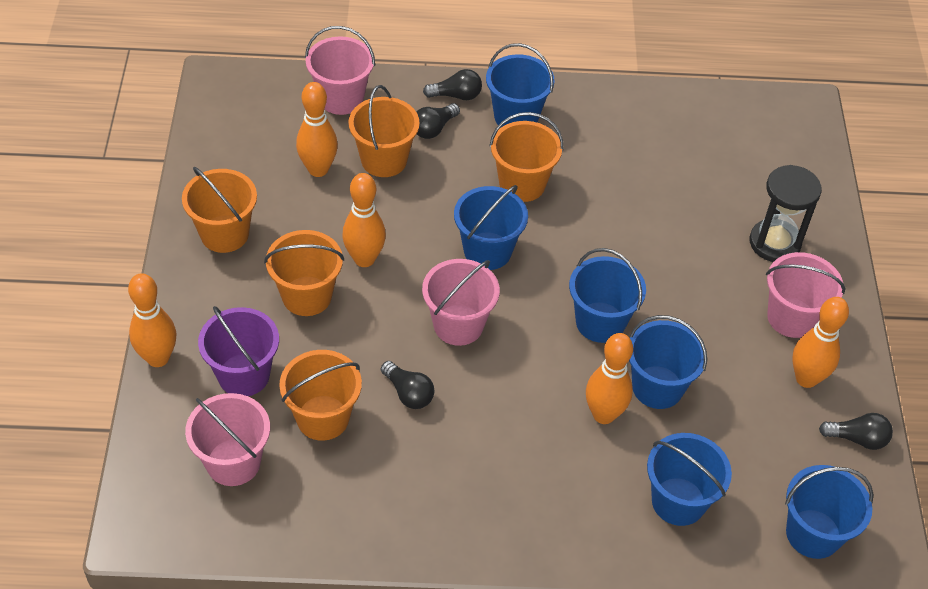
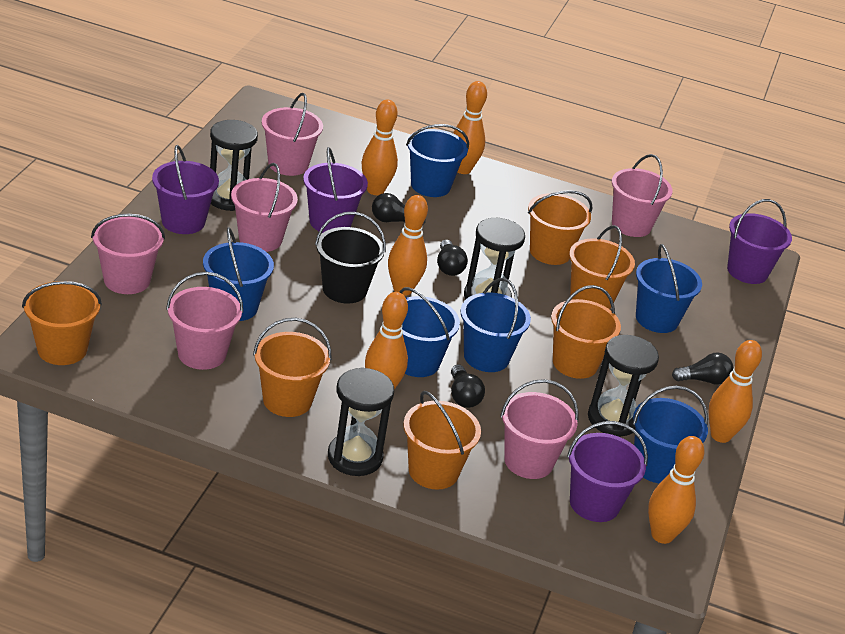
black bucket: 0 -> 1
black hourglass: 1 -> 4
orange bowling pin: 5 -> 6
orange bucket: 5 -> 6
pink bucket: 4 -> 6
purple bucket: 1 -> 4

